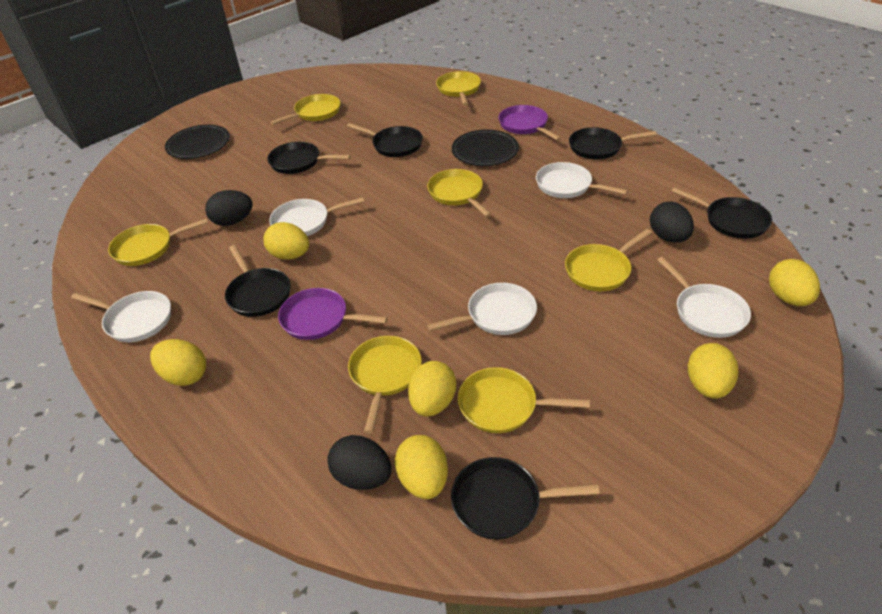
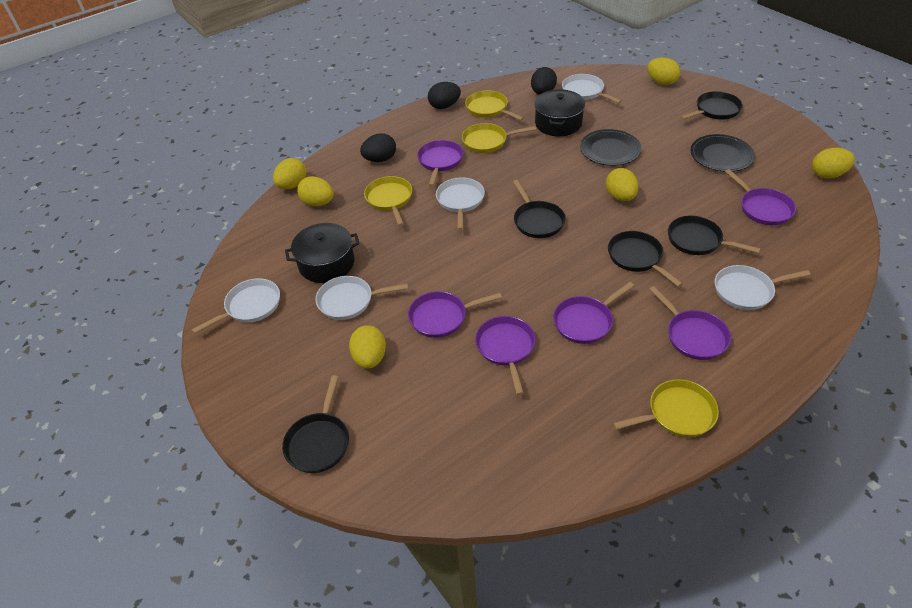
black pan: 6 -> 5
black pot: 0 -> 2
purple pan: 2 -> 6
yellow pan: 7 -> 4

